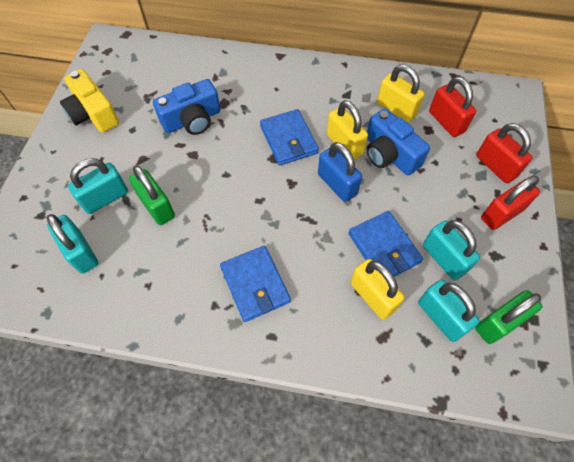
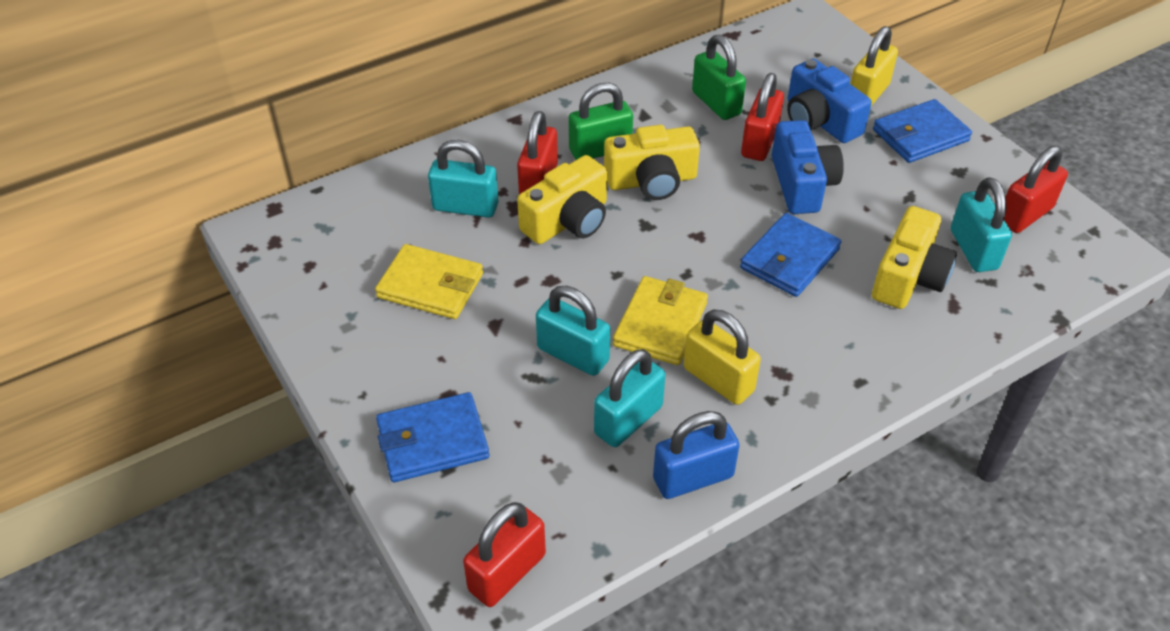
red padlock: 3 -> 4
yellow camera: 1 -> 3
yellow padlock: 3 -> 2
yellow wallet: 0 -> 2

